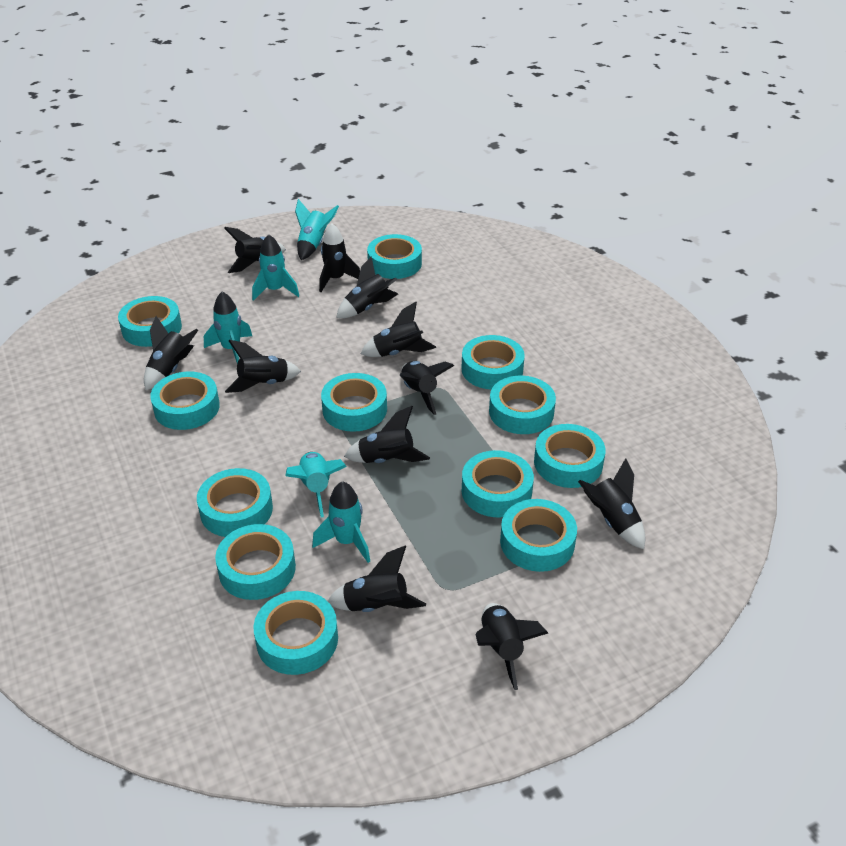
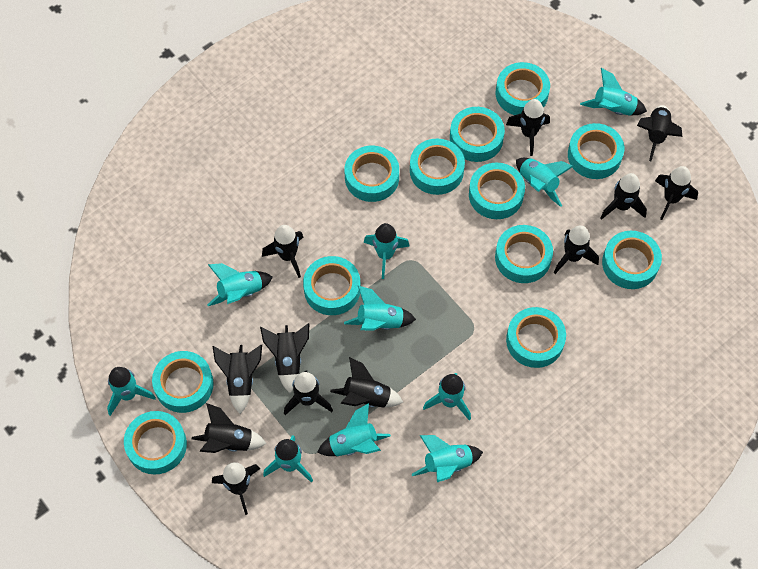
black rocket: 11 -> 12
turquoise rocket: 5 -> 10

